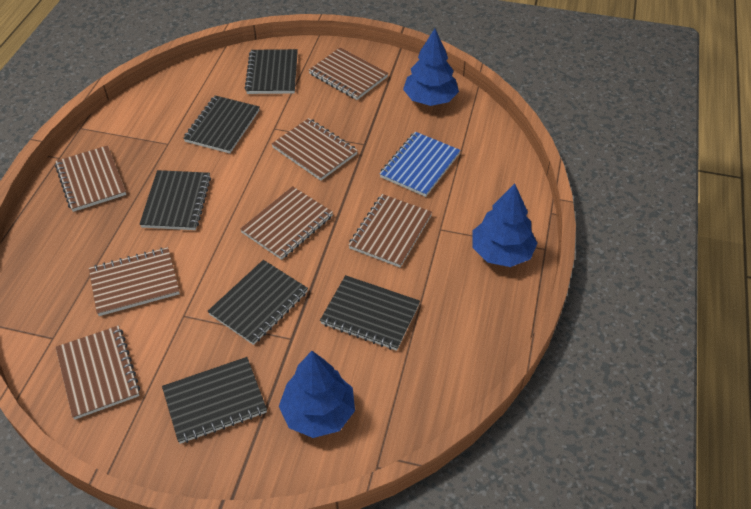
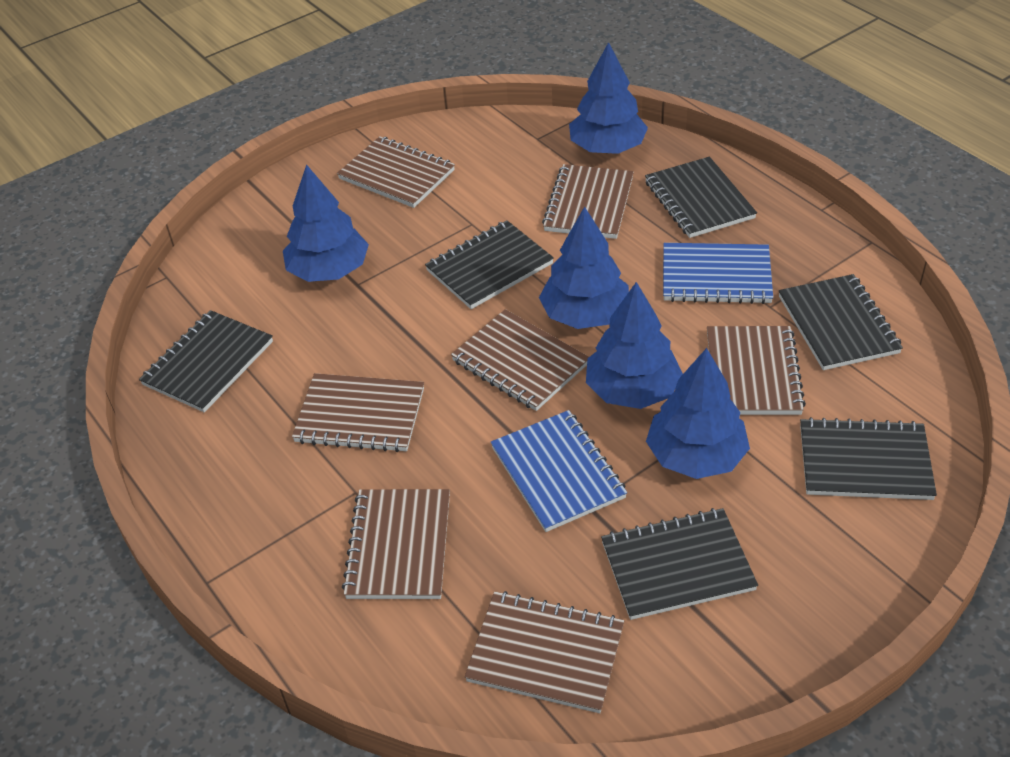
blue notebook: 1 -> 2
blue tree: 3 -> 5

